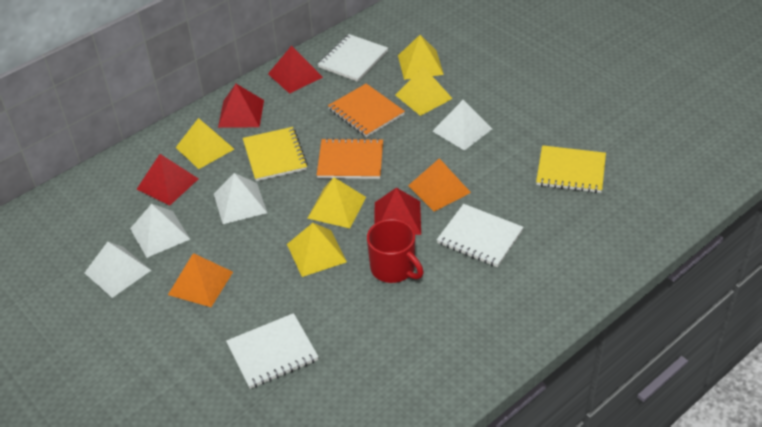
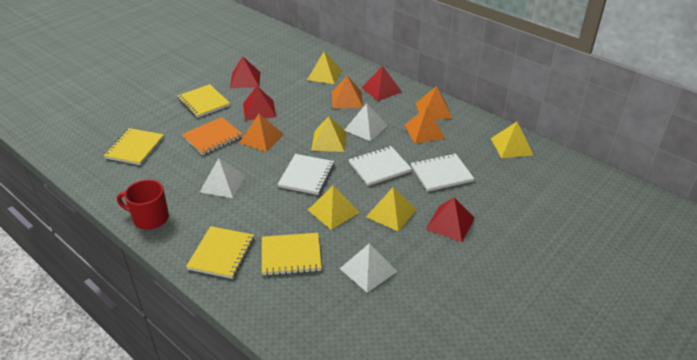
orange notebook: 2 -> 1
orange pyramid: 2 -> 4
white pyramid: 4 -> 3
yellow notebook: 2 -> 4

